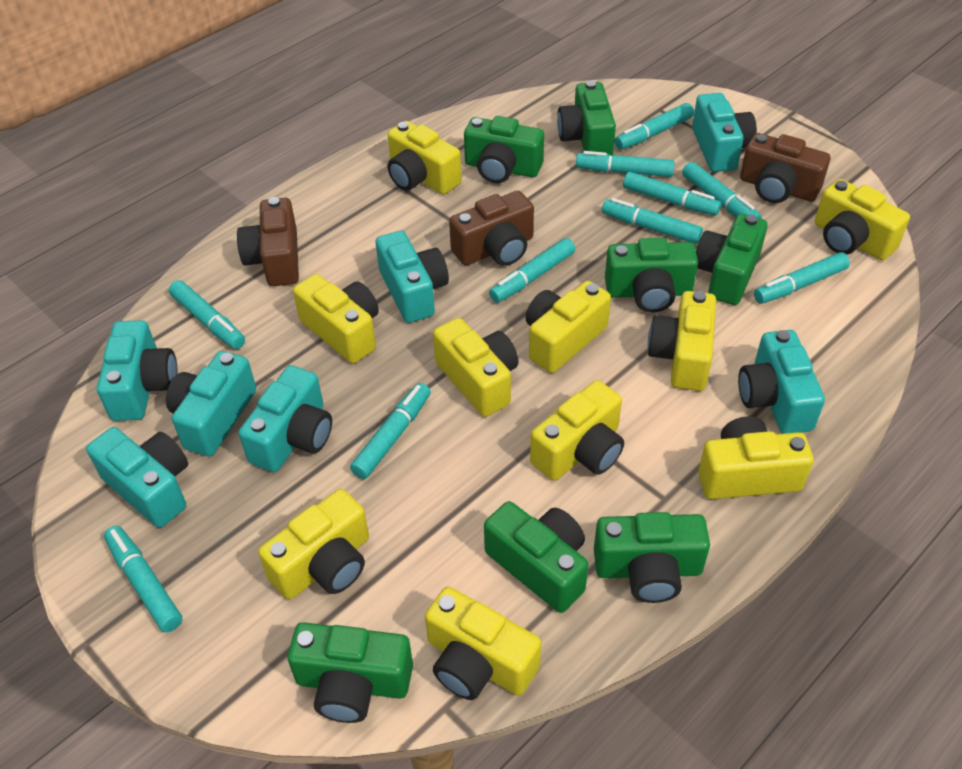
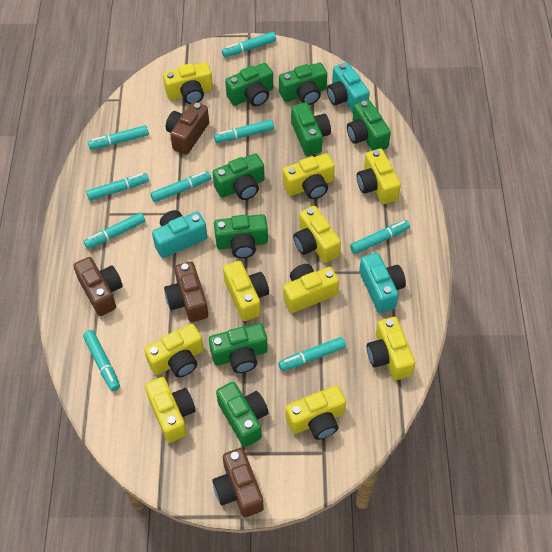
brown camera: 3 -> 4
green camera: 7 -> 8
turquoise camera: 7 -> 3
turquoise marker: 10 -> 9

